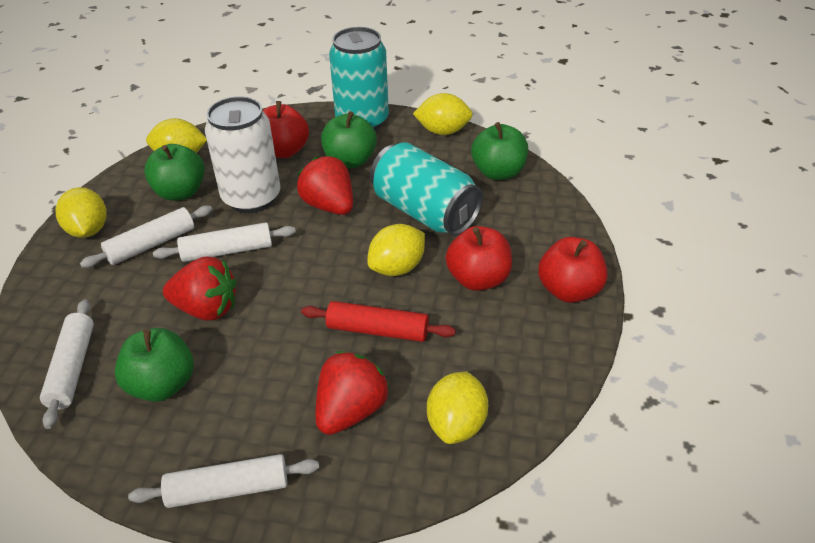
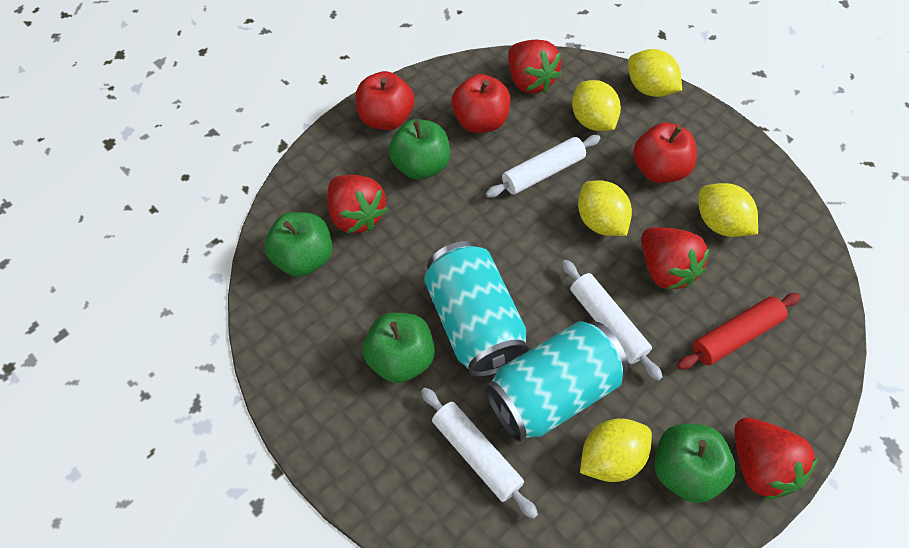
red strawberry: 3 -> 4
white can: 1 -> 0
white rolling pin: 4 -> 3

